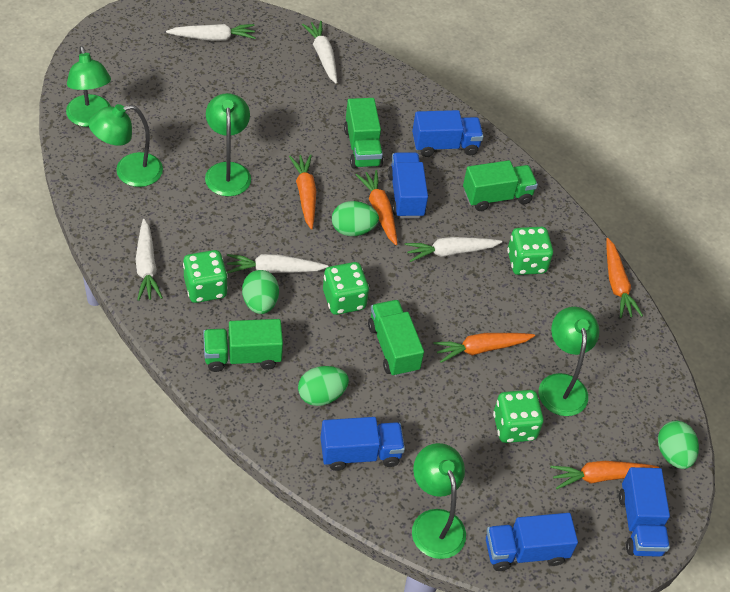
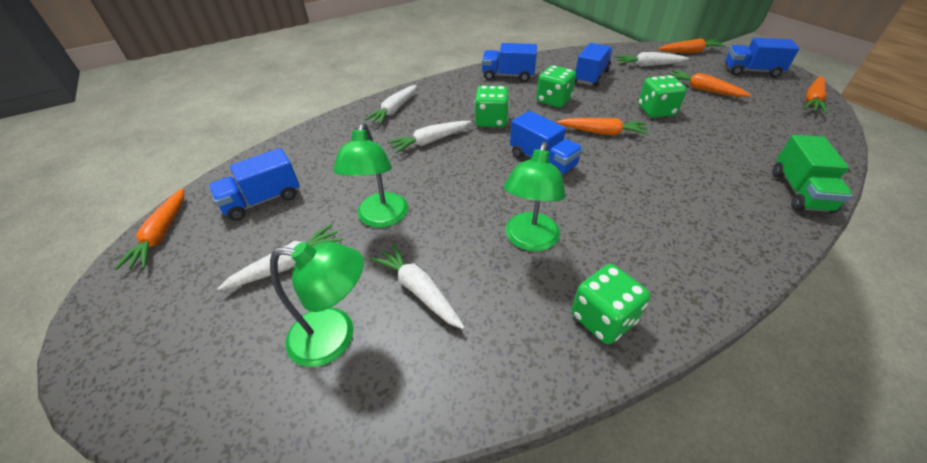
green egg: 4 -> 0
green lamp: 5 -> 3
green truck: 4 -> 1

